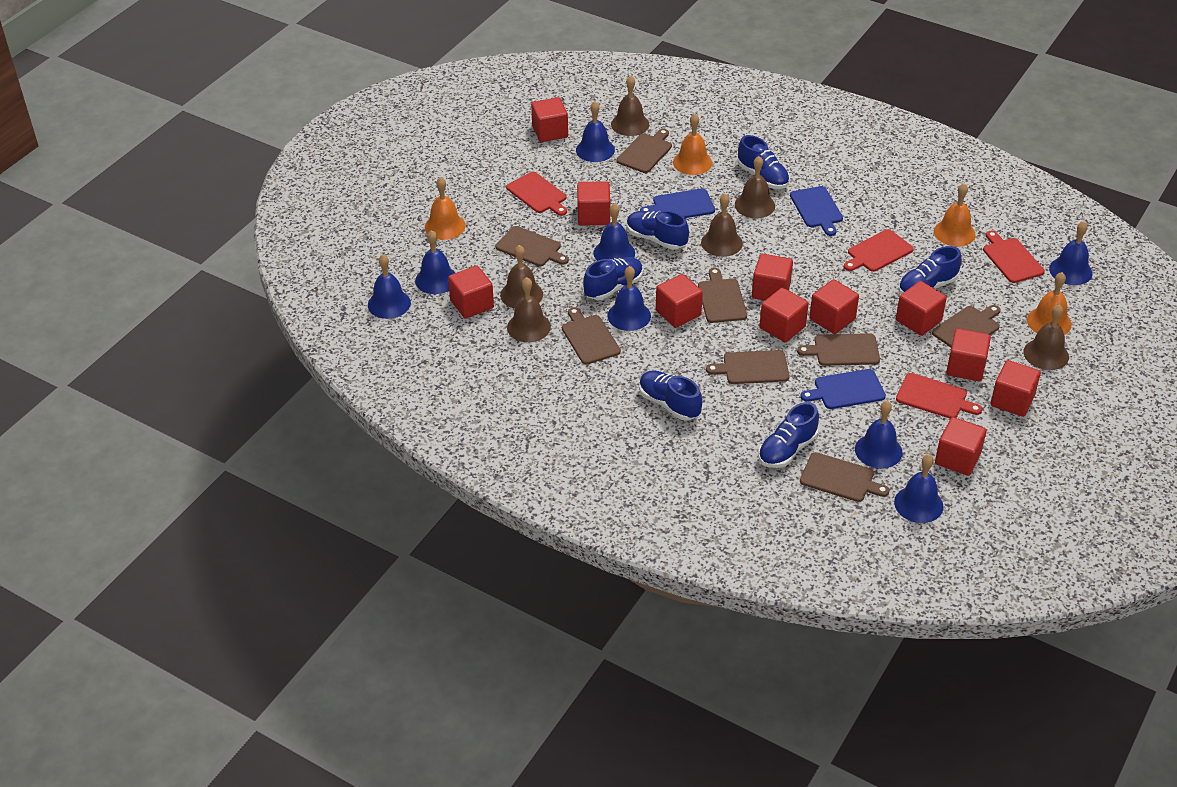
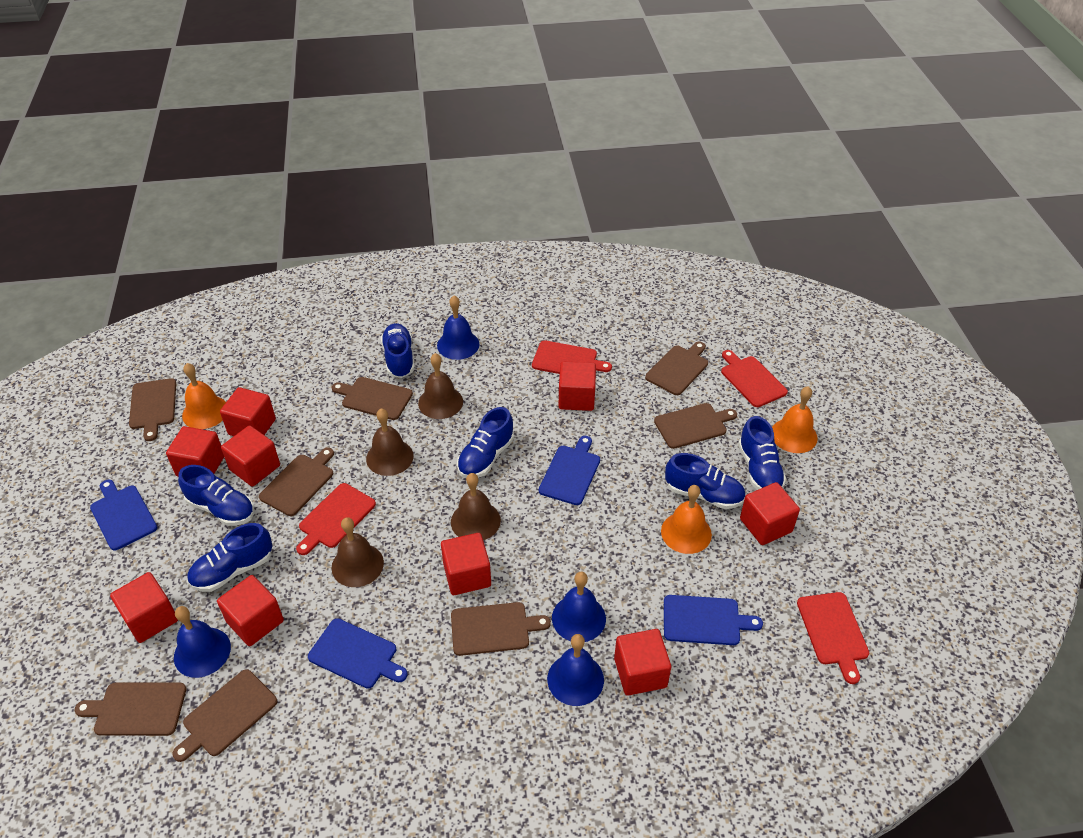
blue bell: 8 -> 4
blue cutting board: 3 -> 4
brown bell: 6 -> 4
orange bell: 4 -> 3
red cube: 11 -> 9

